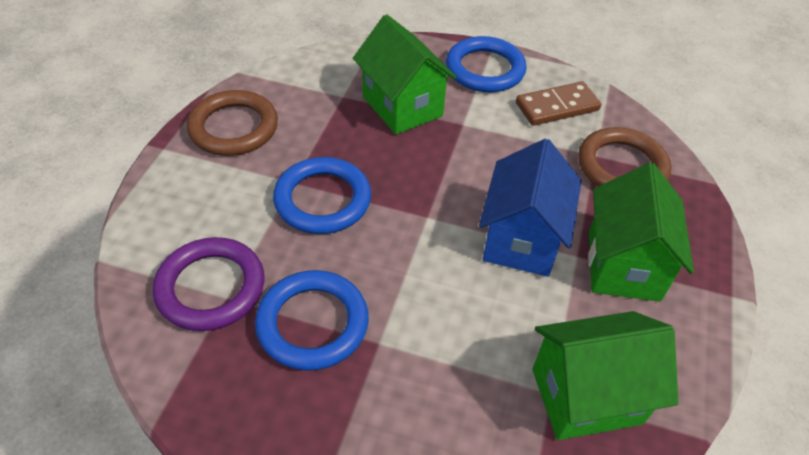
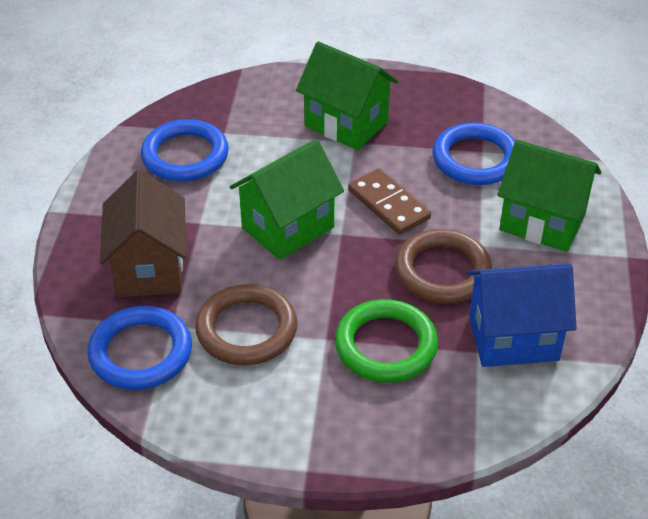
brown house: 0 -> 1
green ring: 0 -> 1
purple ring: 1 -> 0

